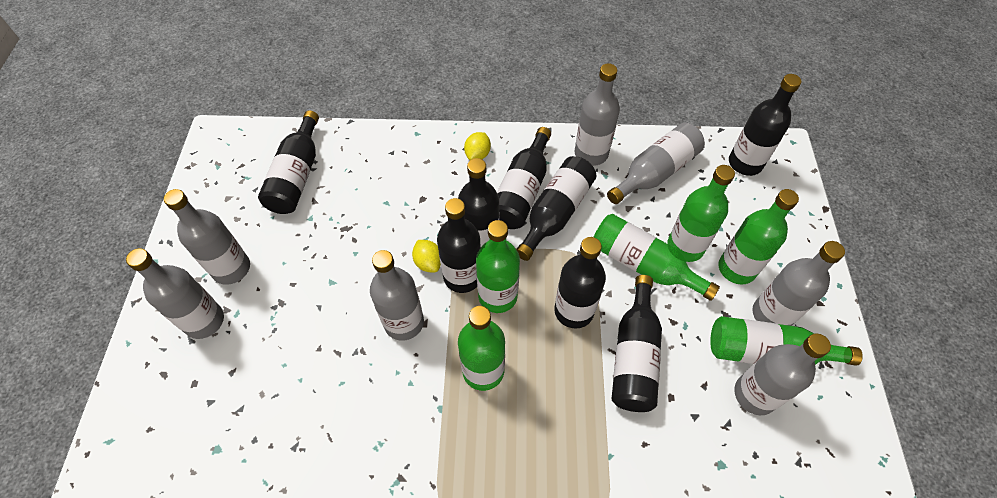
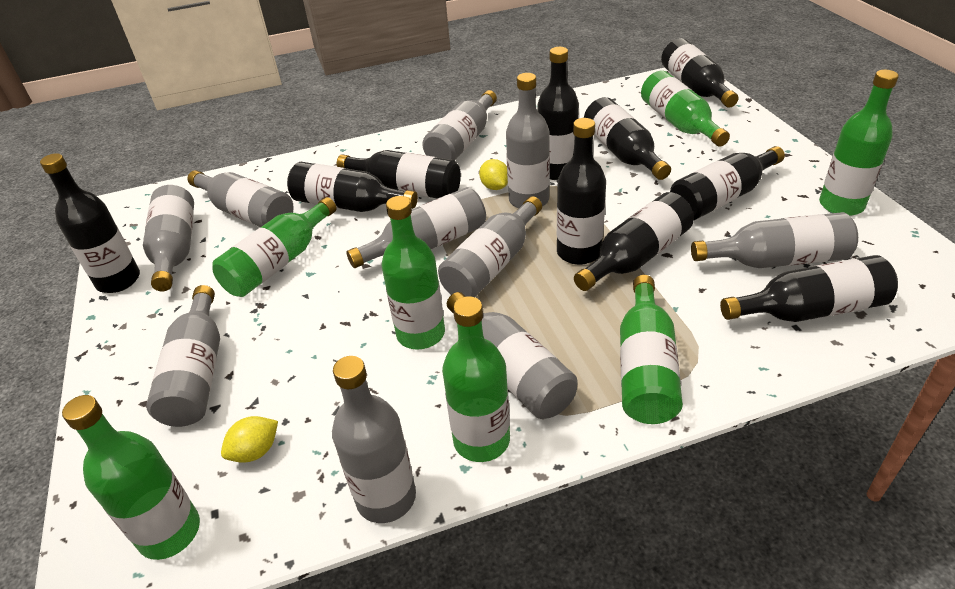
black bottle: 8 -> 10
green bottle: 6 -> 7
grey bottle: 7 -> 10

